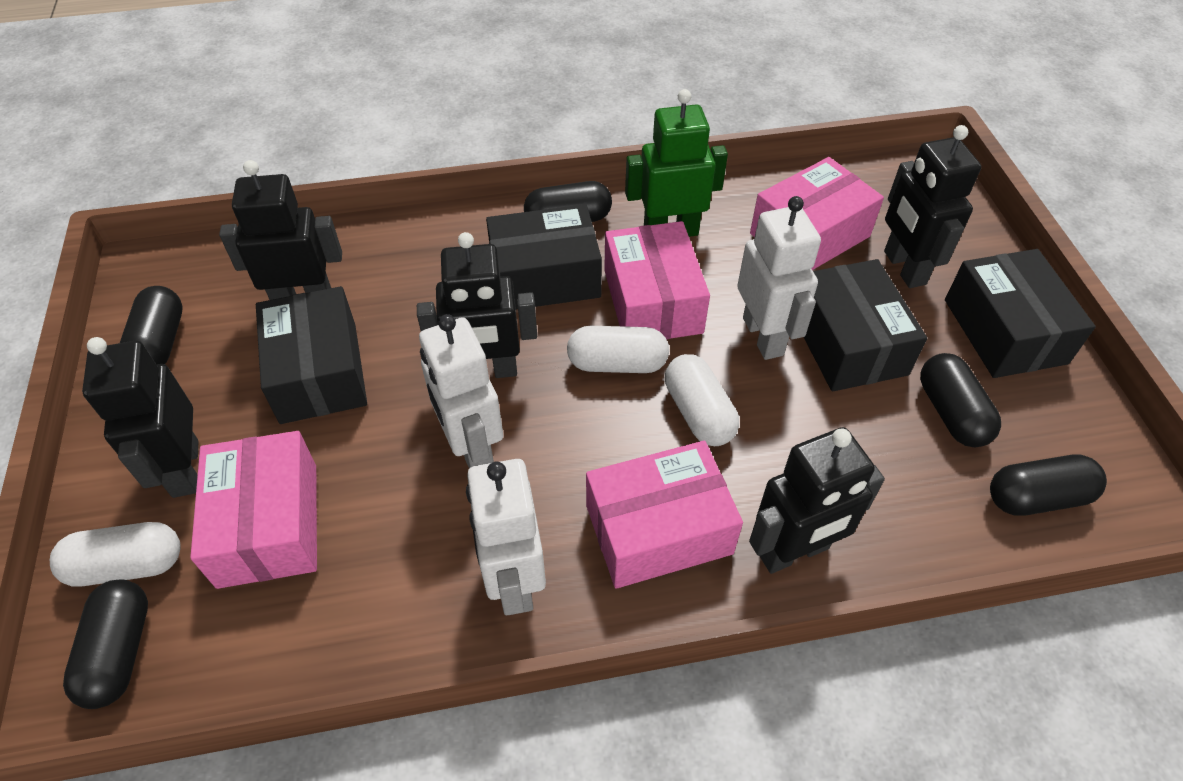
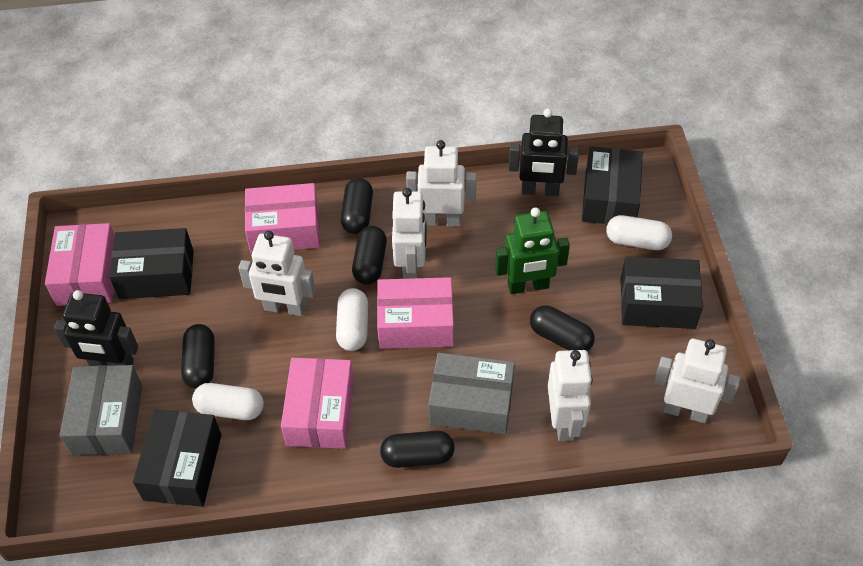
black robot: 5 -> 2
grey box: 0 -> 2
white robot: 3 -> 5

